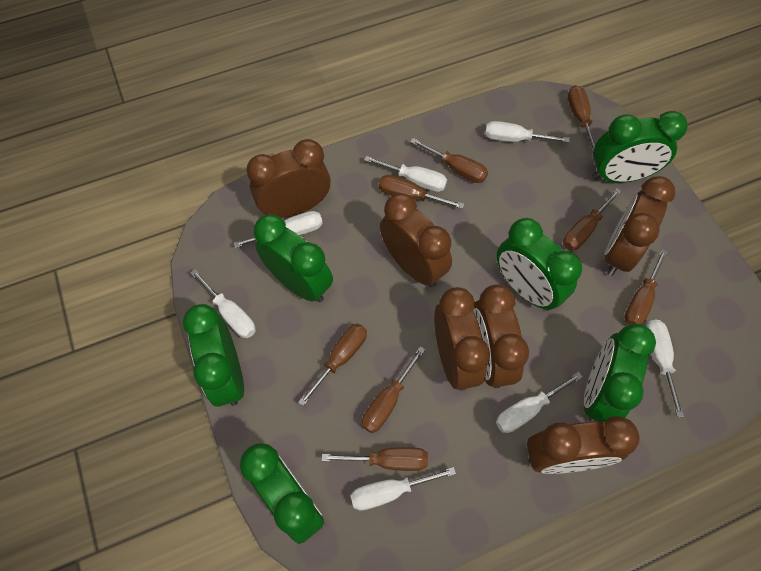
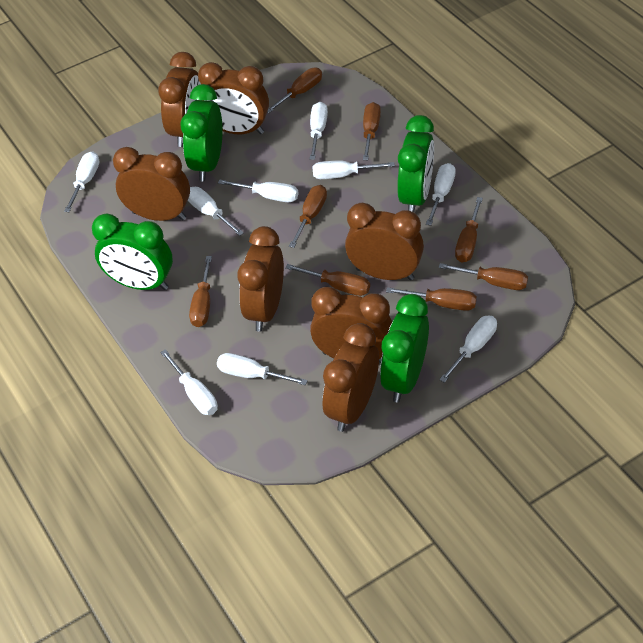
brown clock: 6 -> 7
green clock: 6 -> 4
white screwdriver: 7 -> 9

